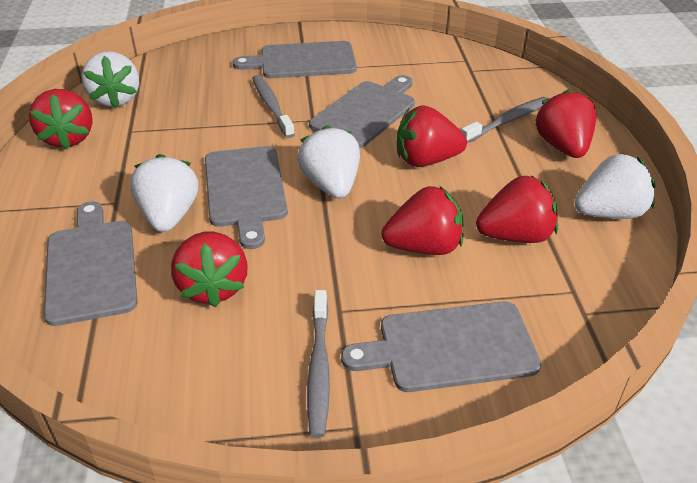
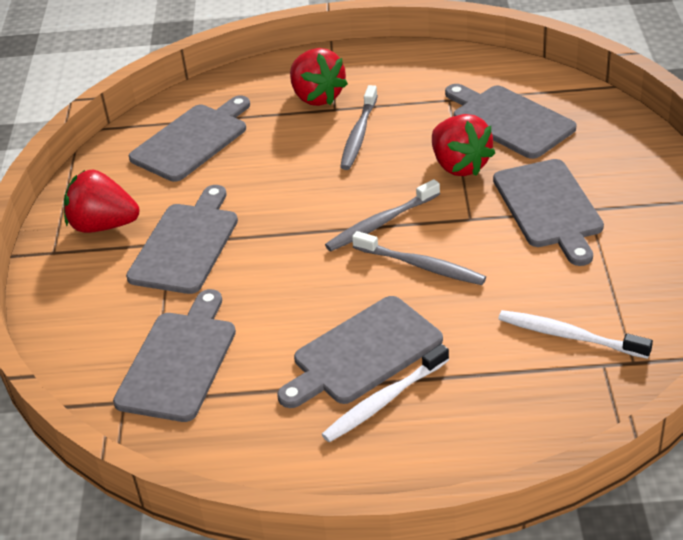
grey cutting board: 5 -> 6
red strawberry: 6 -> 3
white strawberry: 4 -> 0
white toothbrush: 0 -> 2

